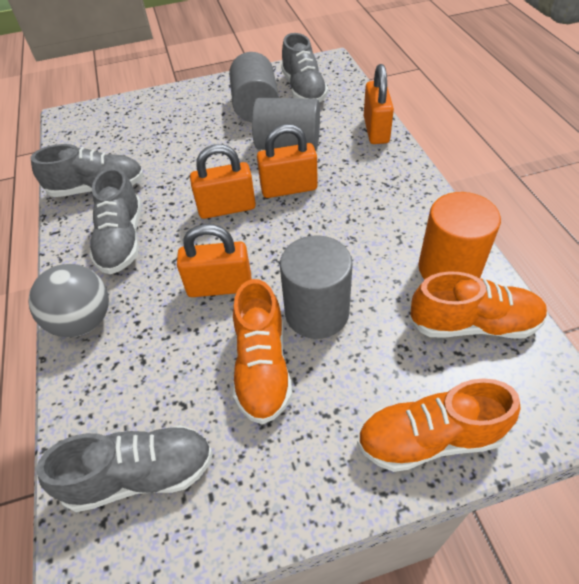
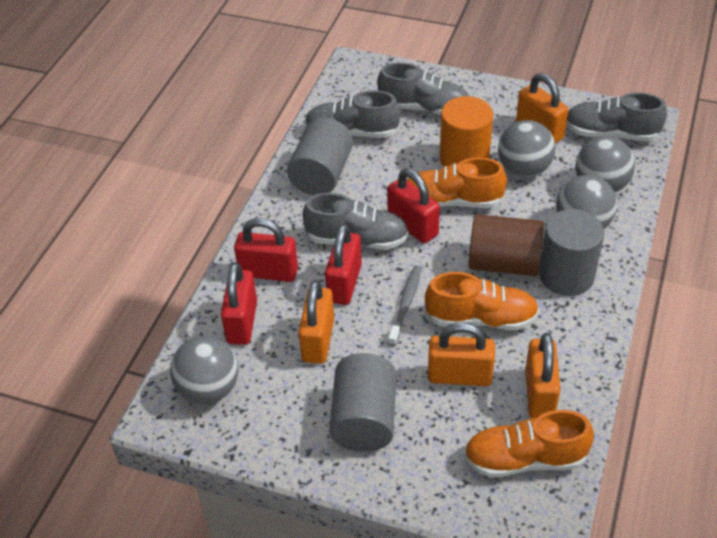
brown cylinder: 0 -> 1
grey ball: 1 -> 4
grey toothbrush: 0 -> 1
red padlock: 0 -> 4

